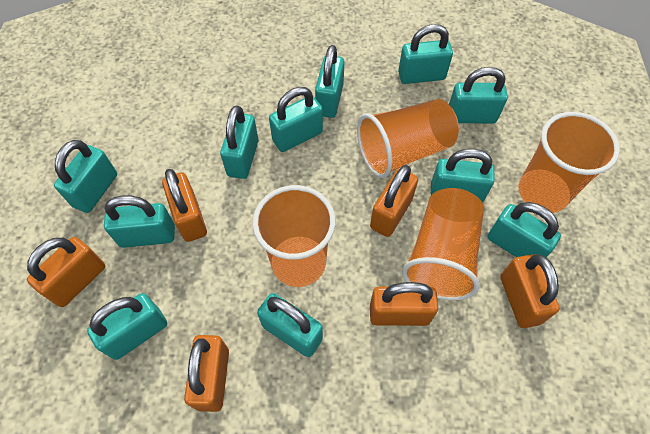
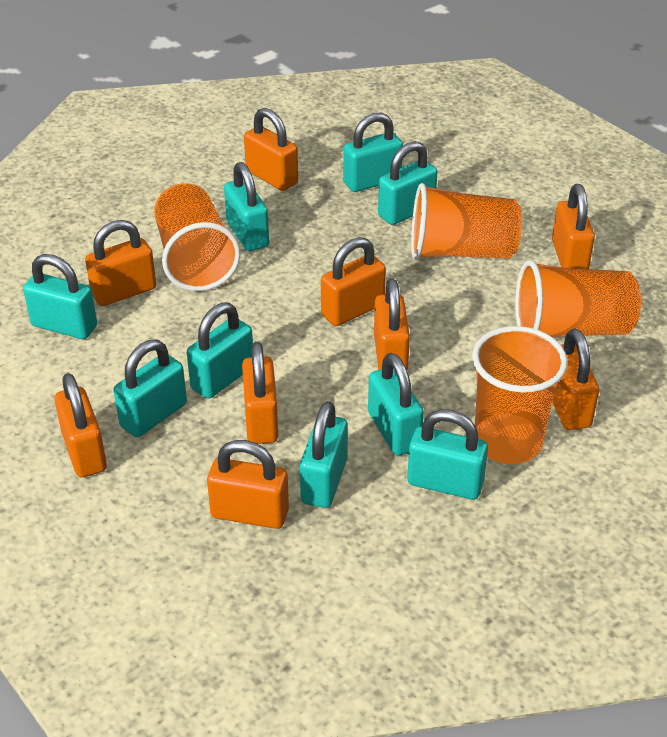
orange padlock: 6 -> 9
turquoise padlock: 11 -> 9

